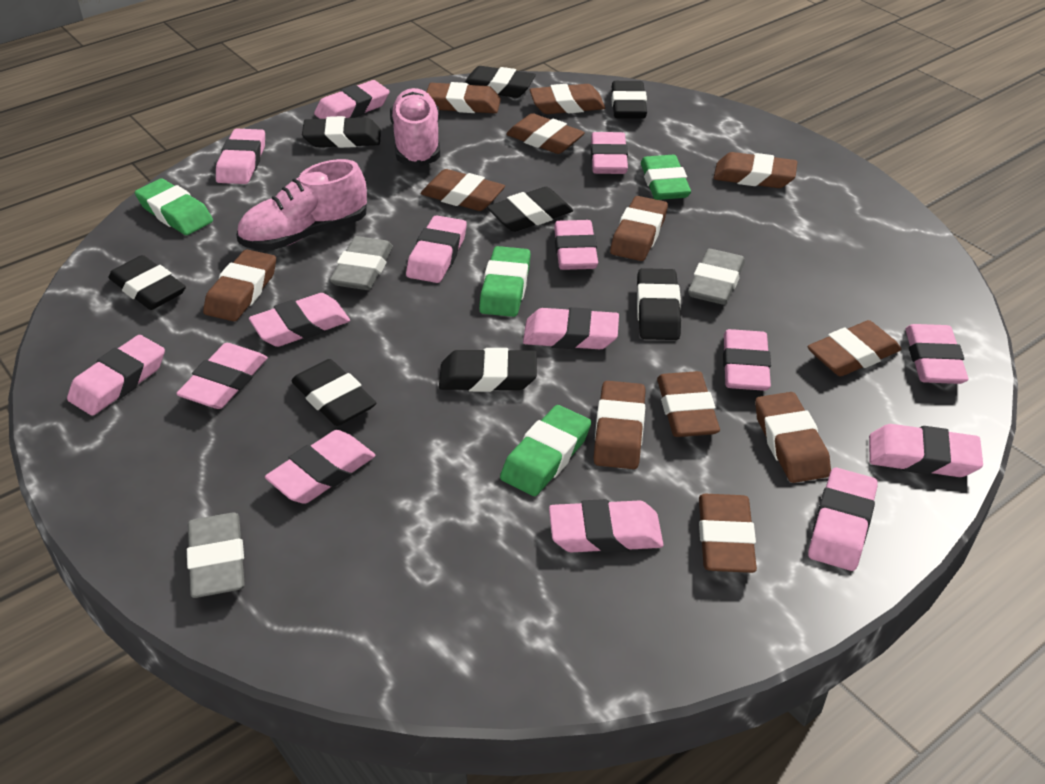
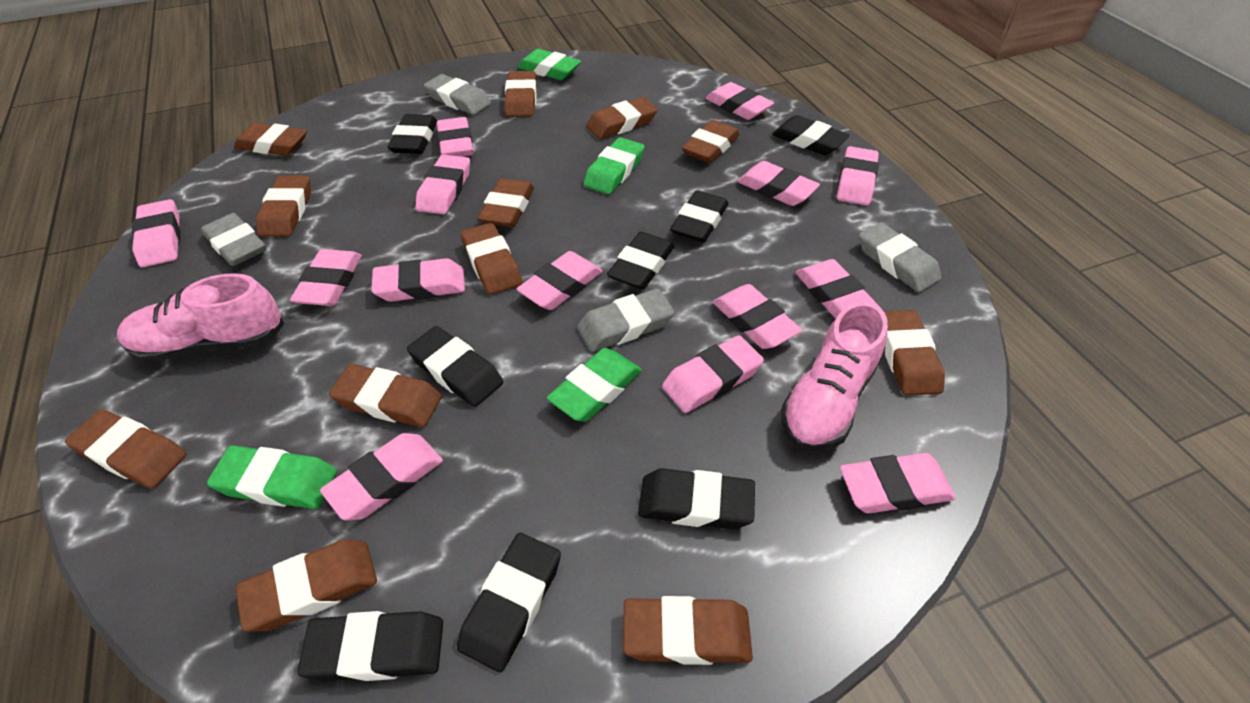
grey eraser: 3 -> 4
pink eraser: 15 -> 14

